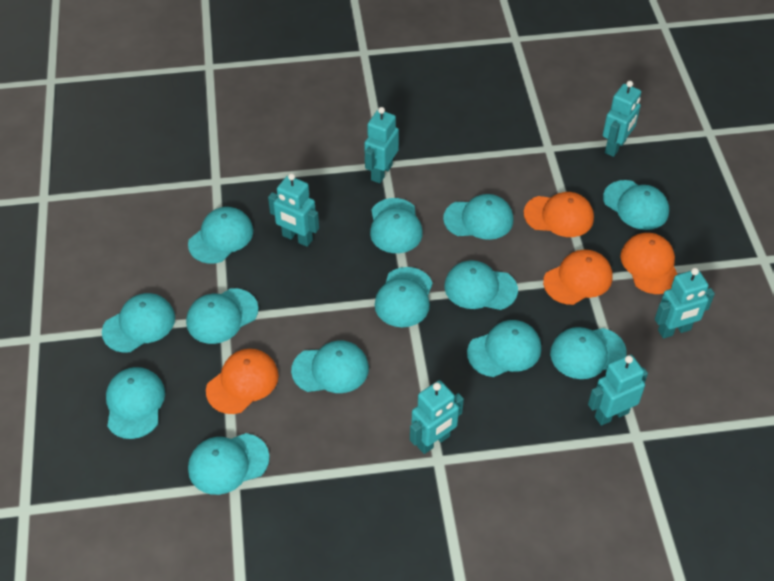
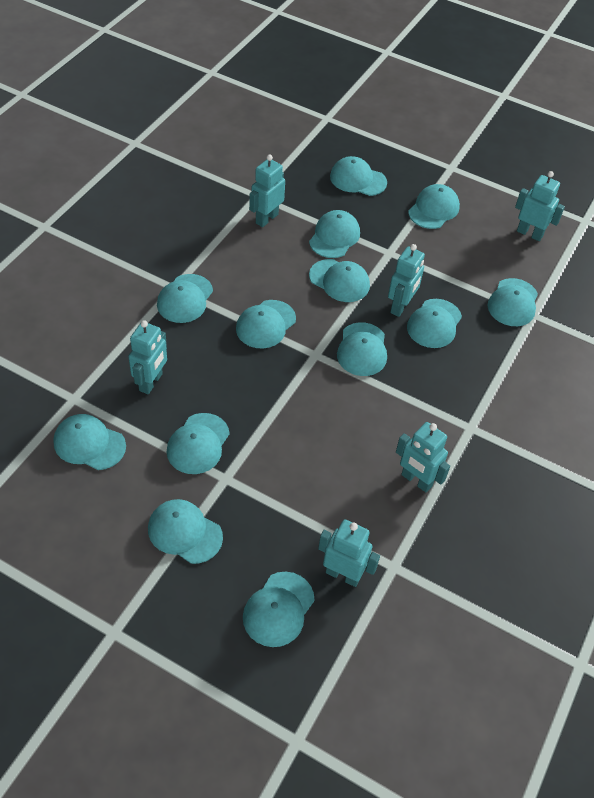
orange cap: 4 -> 0

